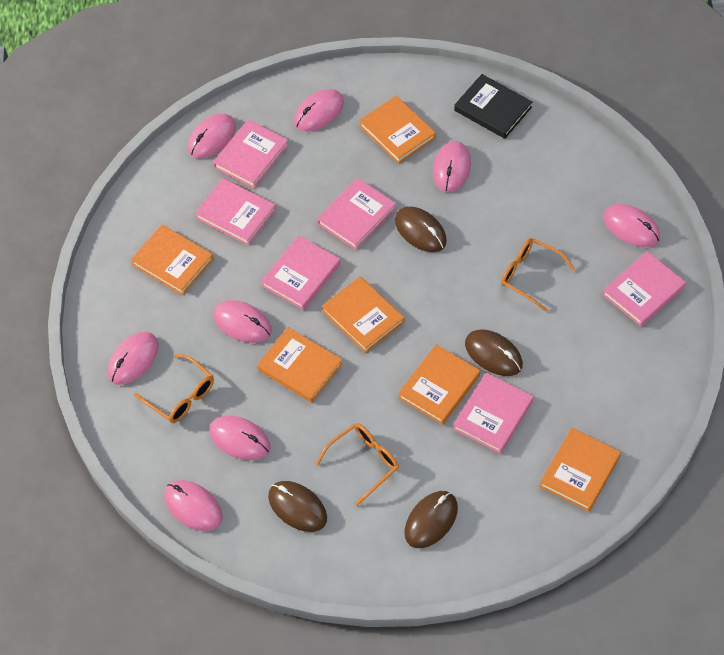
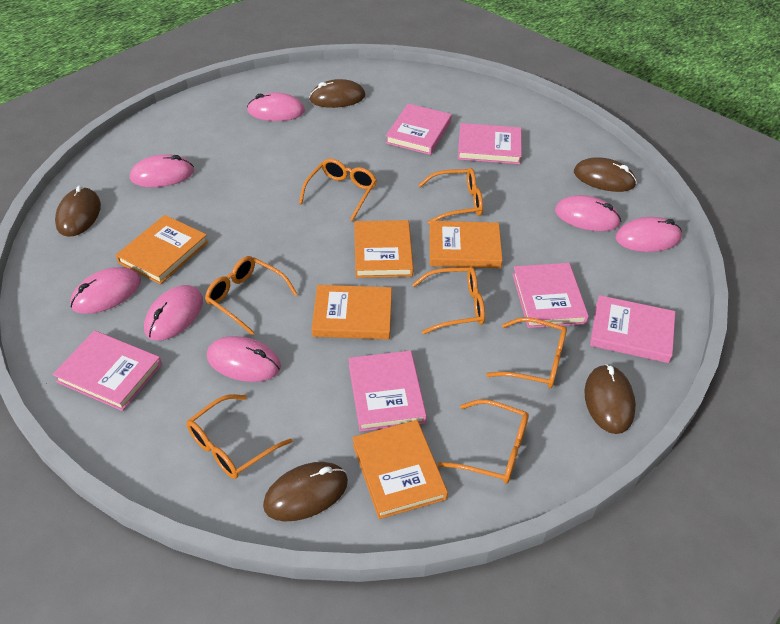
black book: 1 -> 0
brown mouse: 4 -> 5
orange book: 6 -> 5
orange glasses: 3 -> 7
pink mouse: 8 -> 7

